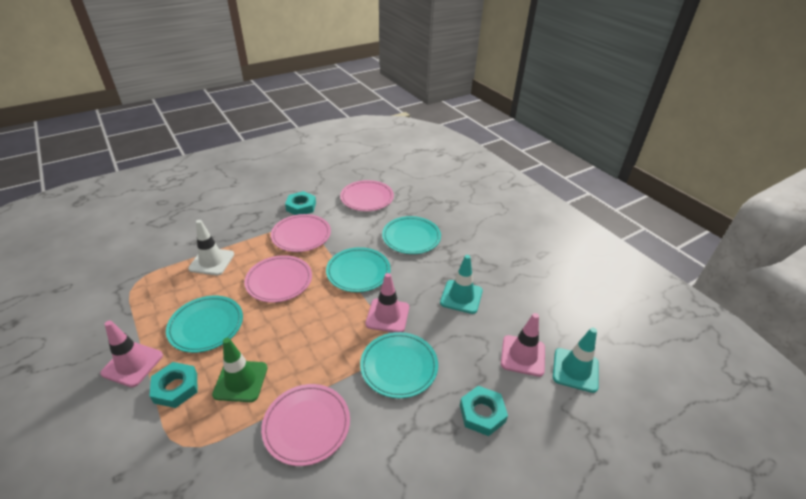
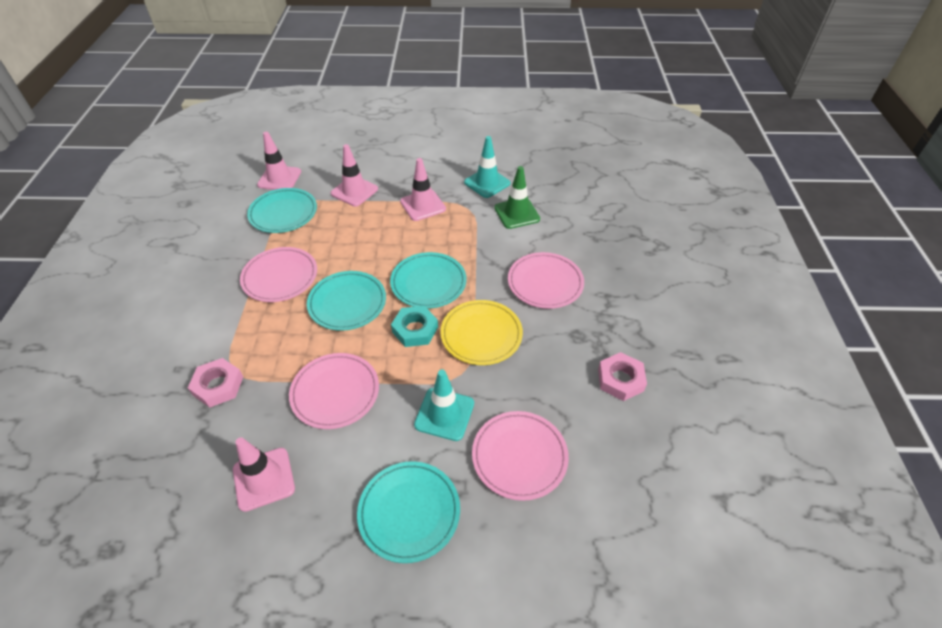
pink nut: 0 -> 2
pink traffic cone: 3 -> 4
turquoise nut: 3 -> 1
white traffic cone: 1 -> 0
yellow plate: 0 -> 1

